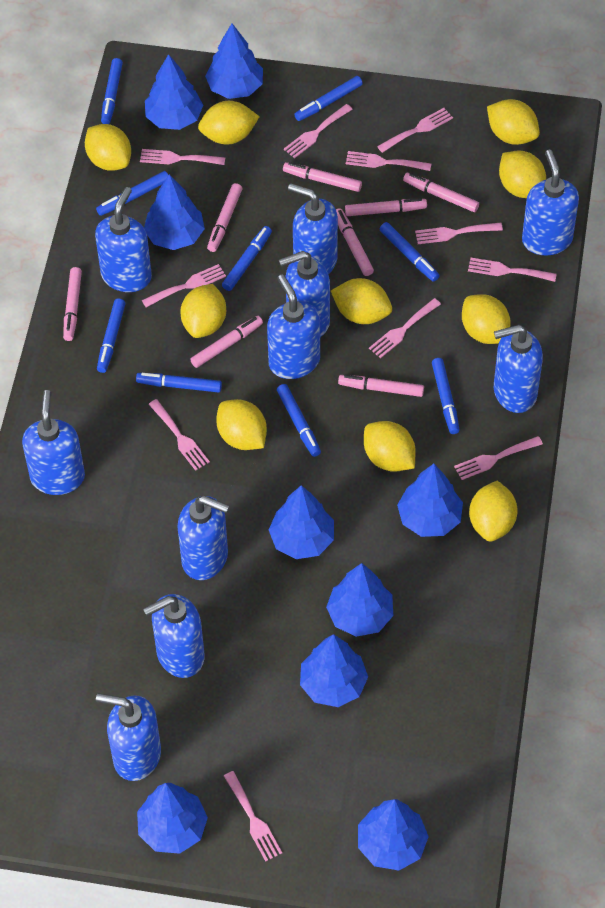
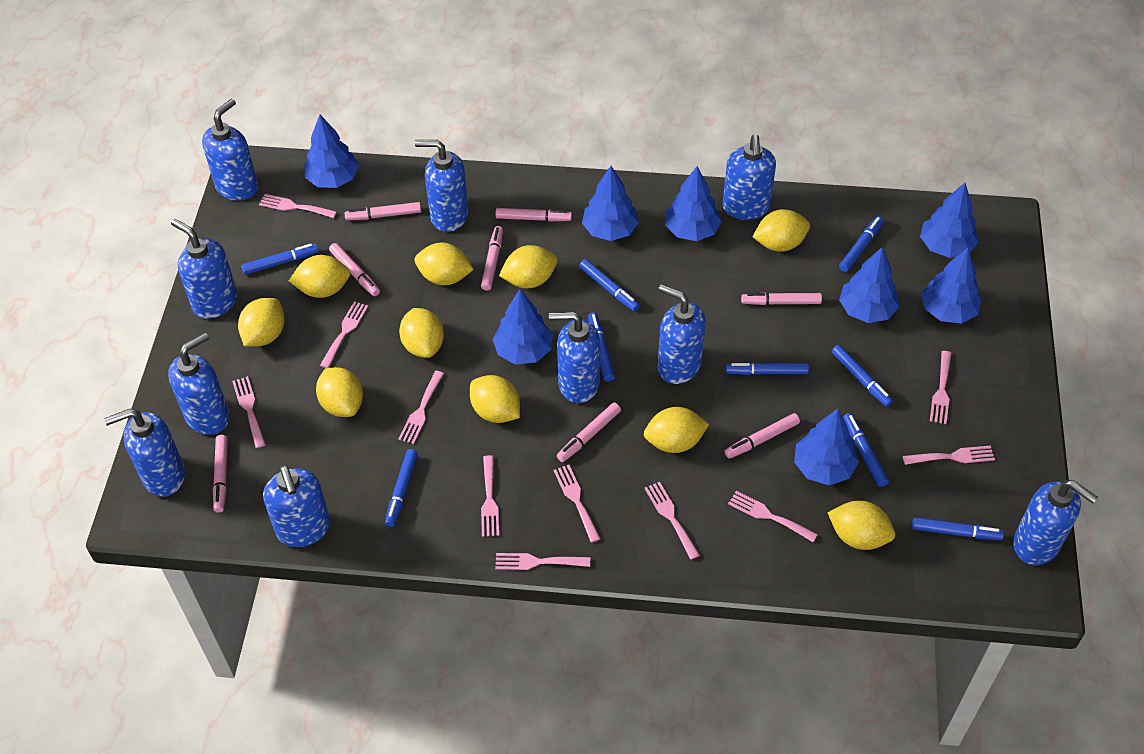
blue tree: 9 -> 8

